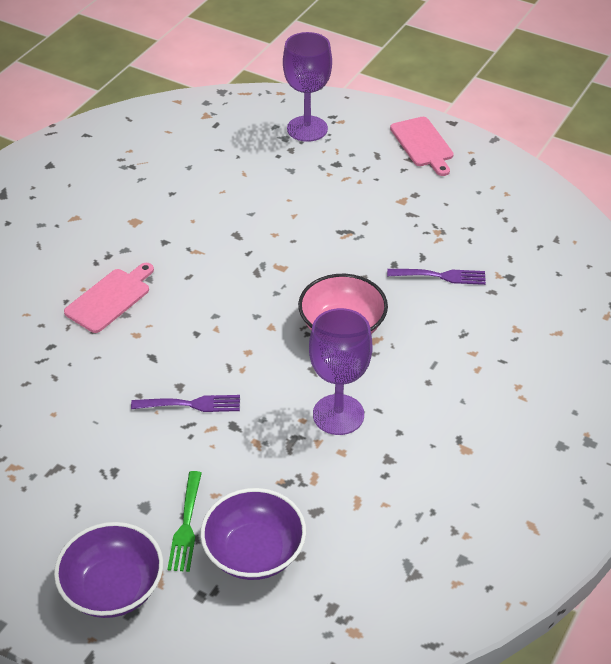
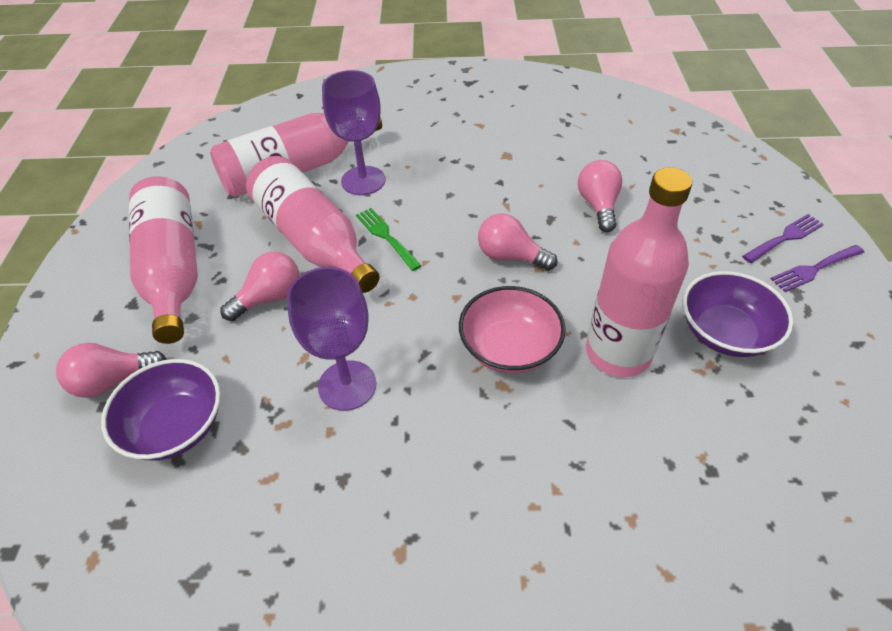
pink bottle: 0 -> 4
pink cutting board: 2 -> 0
pink light bulb: 0 -> 4

